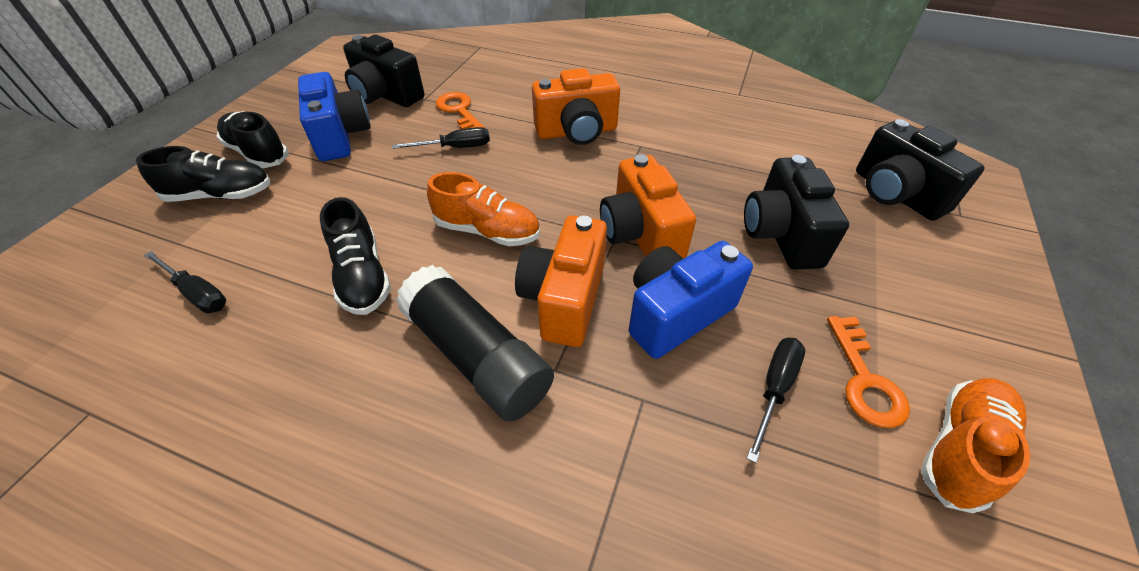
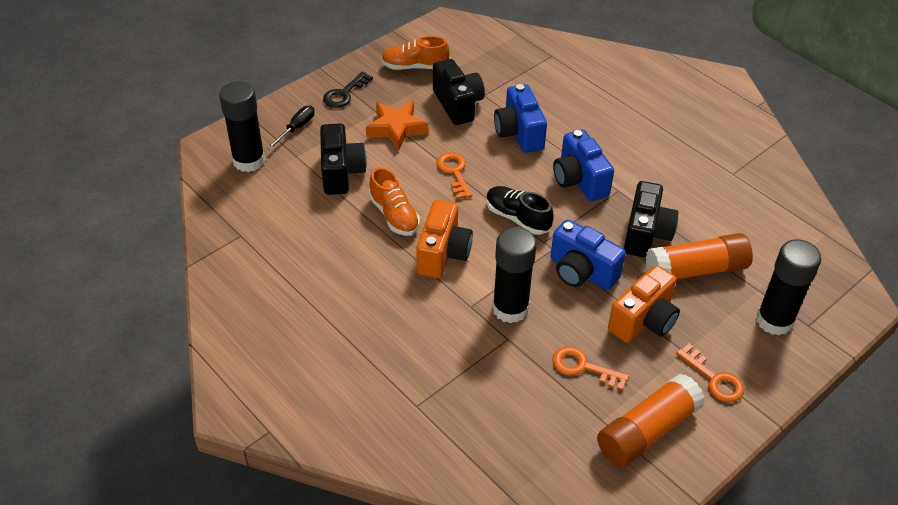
black glue stick: 1 -> 3
black key: 0 -> 1
black screwdriver: 3 -> 1
black shoe: 3 -> 1
blue camera: 2 -> 3
orange camera: 3 -> 2
orange glue stick: 0 -> 2
orange key: 2 -> 3
orange star: 0 -> 1

